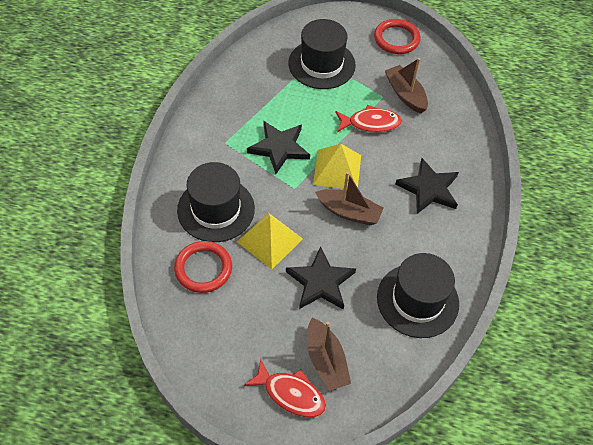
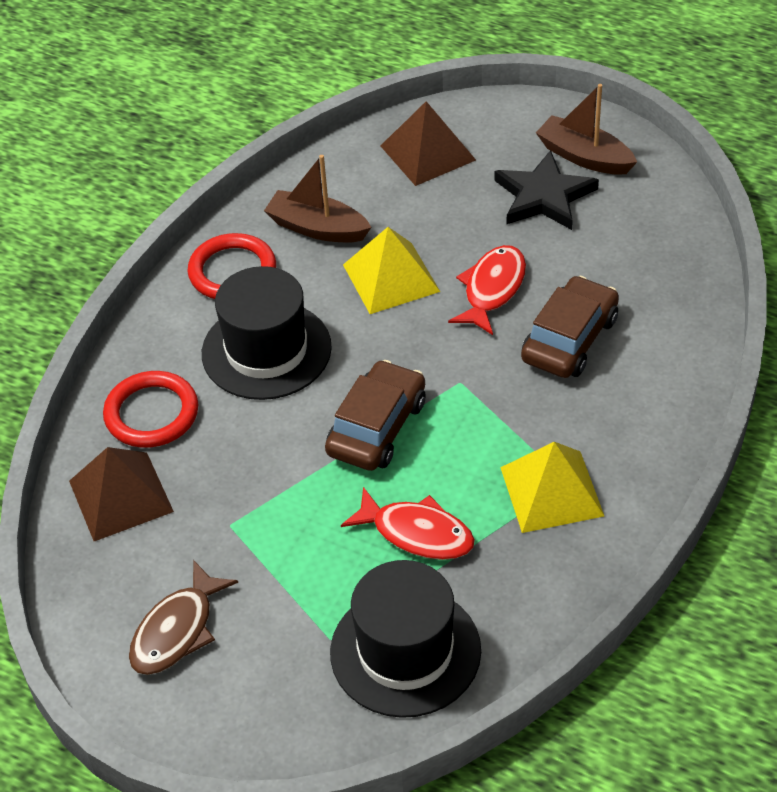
black hat: 3 -> 2
black star: 3 -> 1
brown boat: 3 -> 2
brown car: 0 -> 2
brown fish: 0 -> 1
brown pyramid: 0 -> 2

